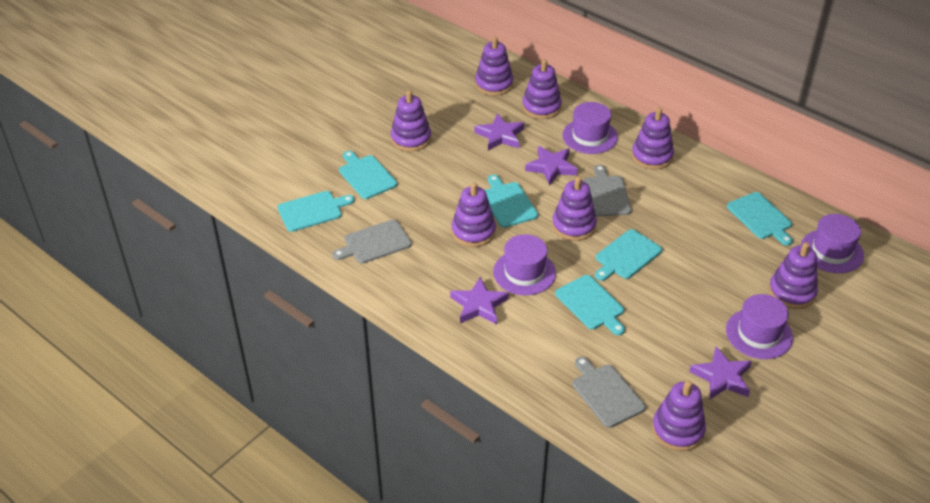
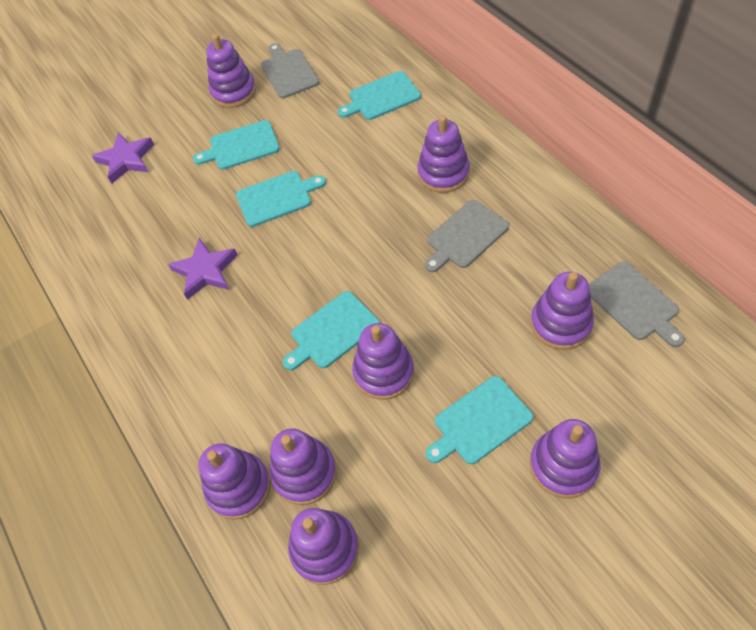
purple hat: 4 -> 0
purple star: 4 -> 2
turquoise cutting board: 6 -> 5

